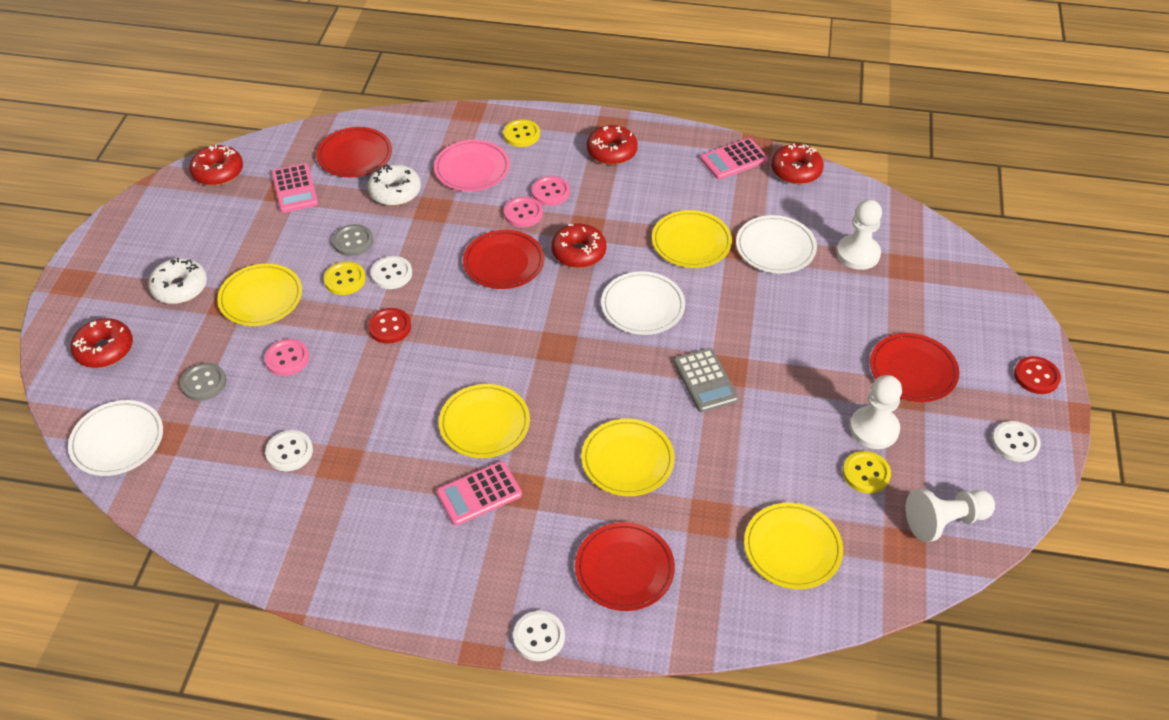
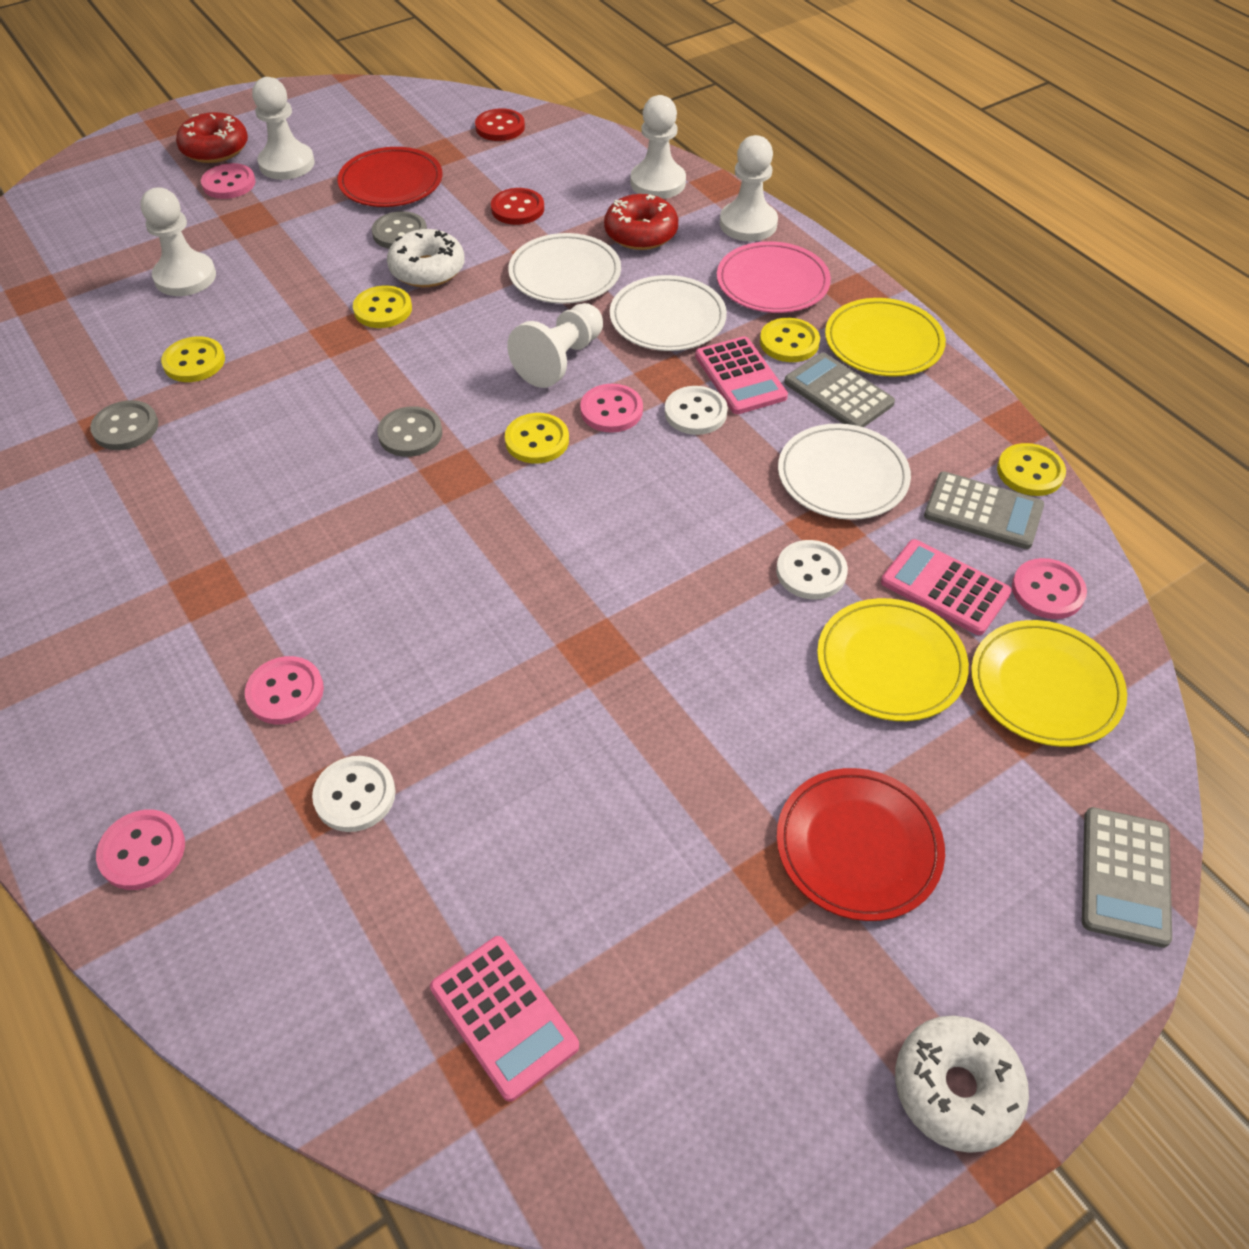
grey button: 2 -> 3
grey calculator: 1 -> 3
pink button: 3 -> 5
red donut: 5 -> 2
red plate: 4 -> 2
white button: 4 -> 3
white pawn: 3 -> 5
yellow button: 3 -> 5
yellow plate: 5 -> 3

